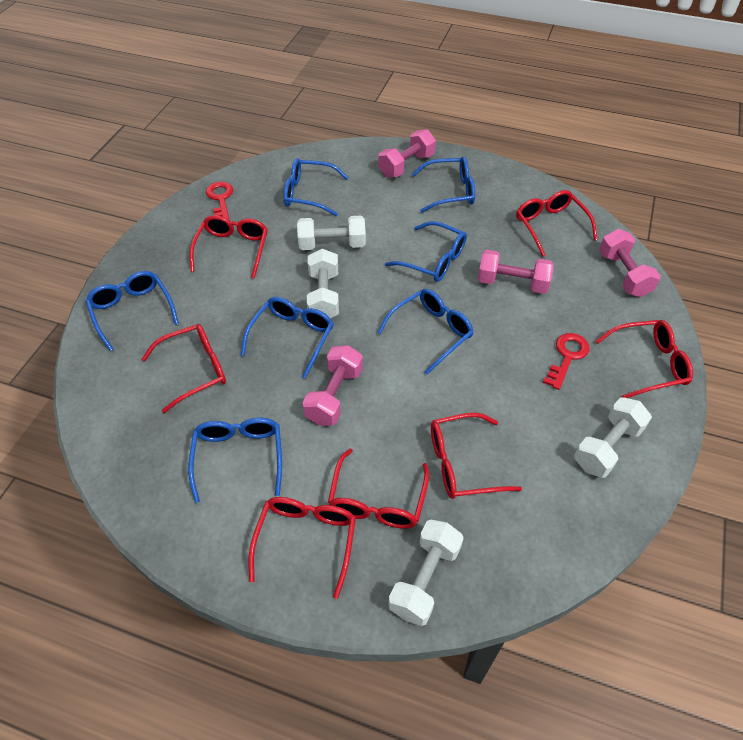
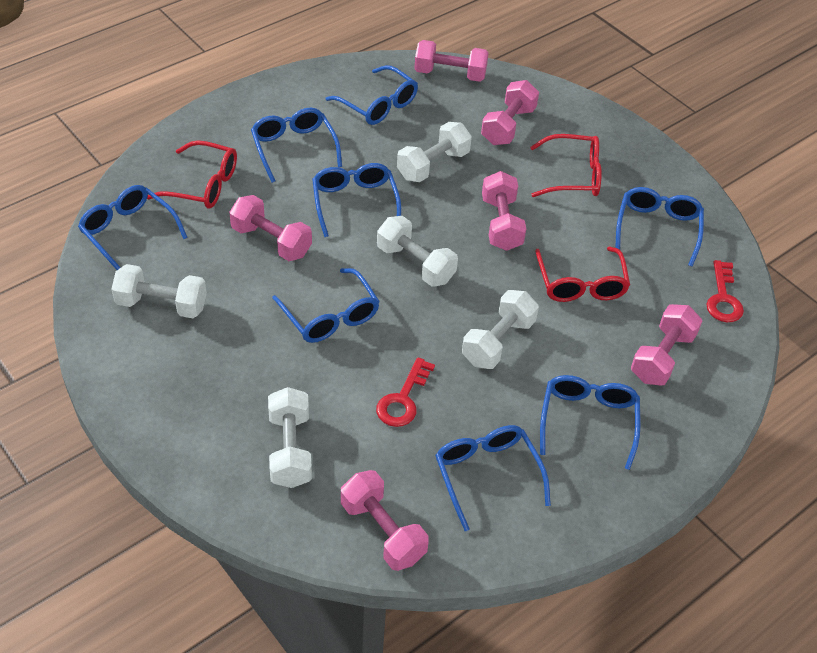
blue glasses: 7 -> 8
pink dumbbell: 4 -> 6
red glasses: 7 -> 3
white dumbbell: 4 -> 5

